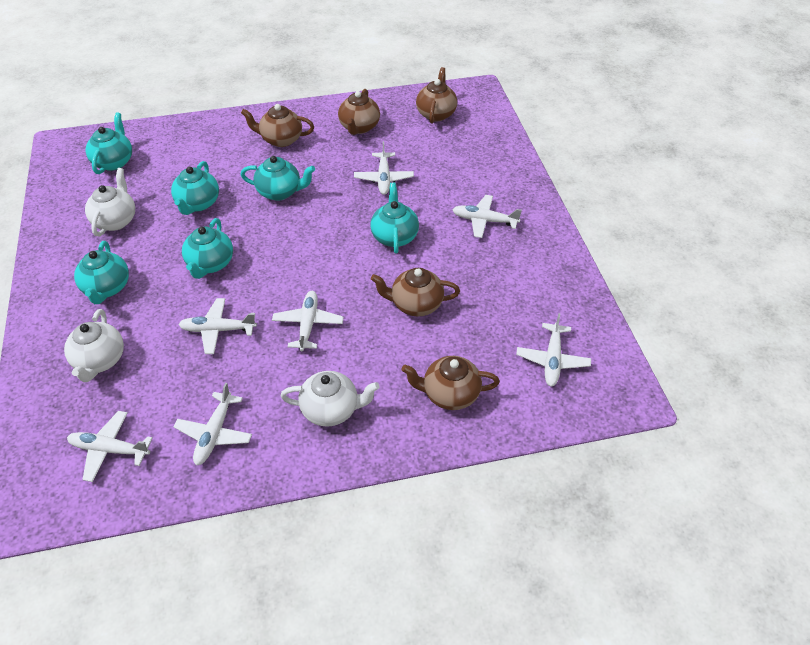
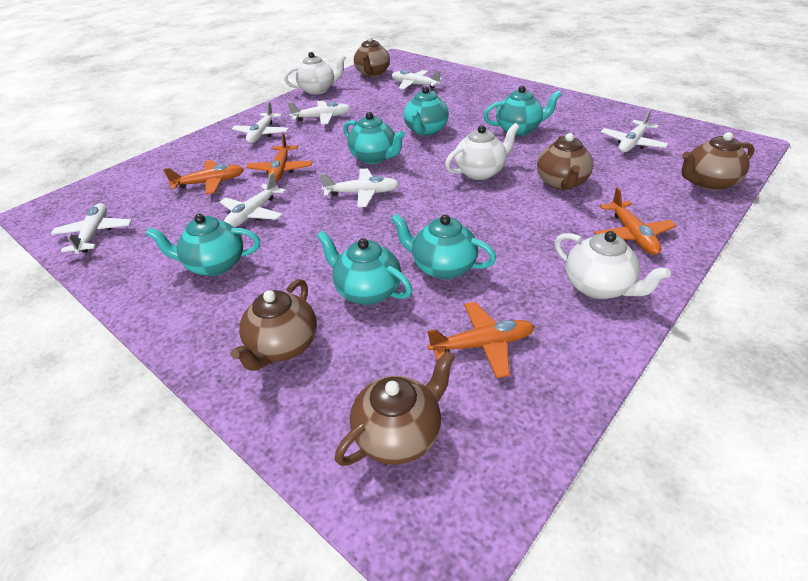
orange plane: 0 -> 4

